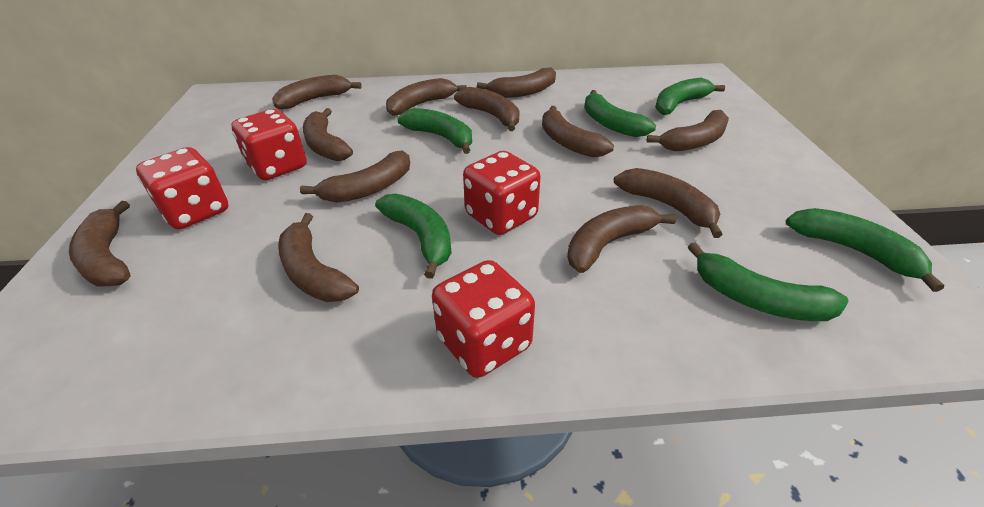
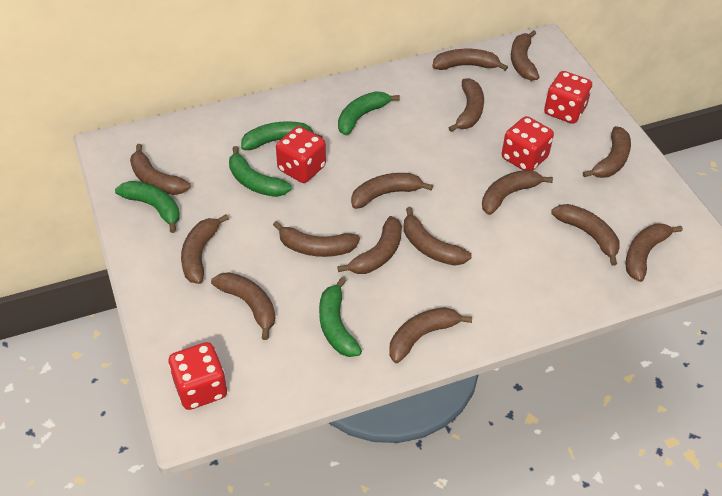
brown banana: 12 -> 15
green banana: 6 -> 5

